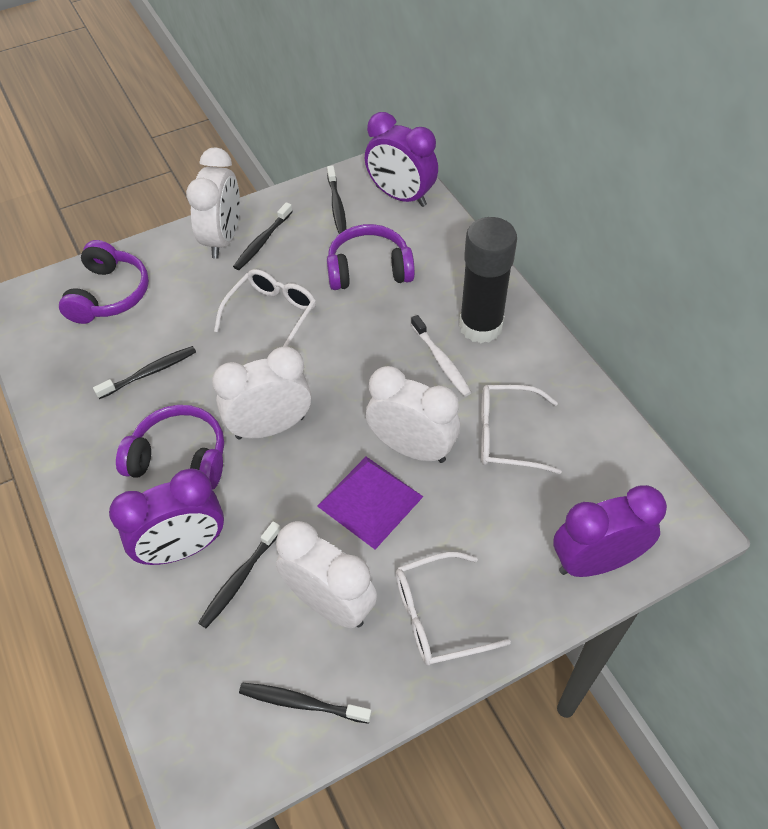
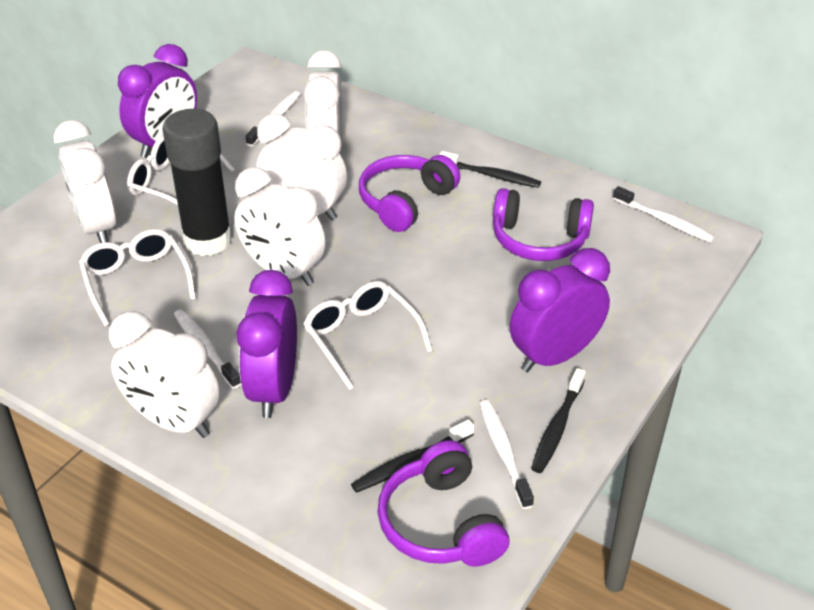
black toothbrush: 5 -> 3
purple pyramid: 1 -> 0
white clock: 4 -> 5
white toothbrush: 1 -> 4

